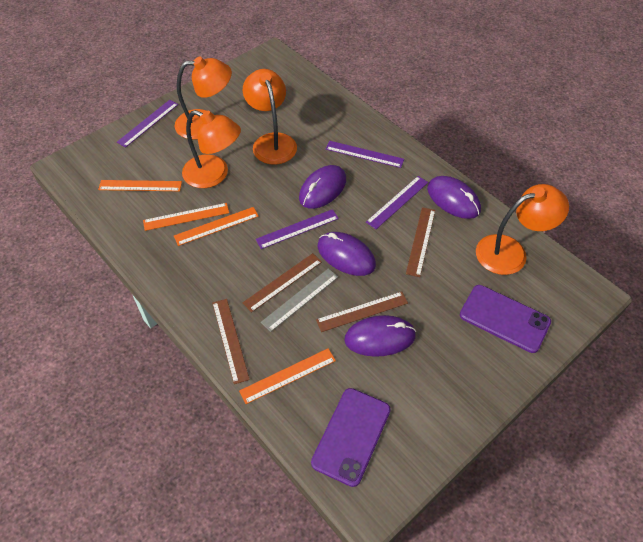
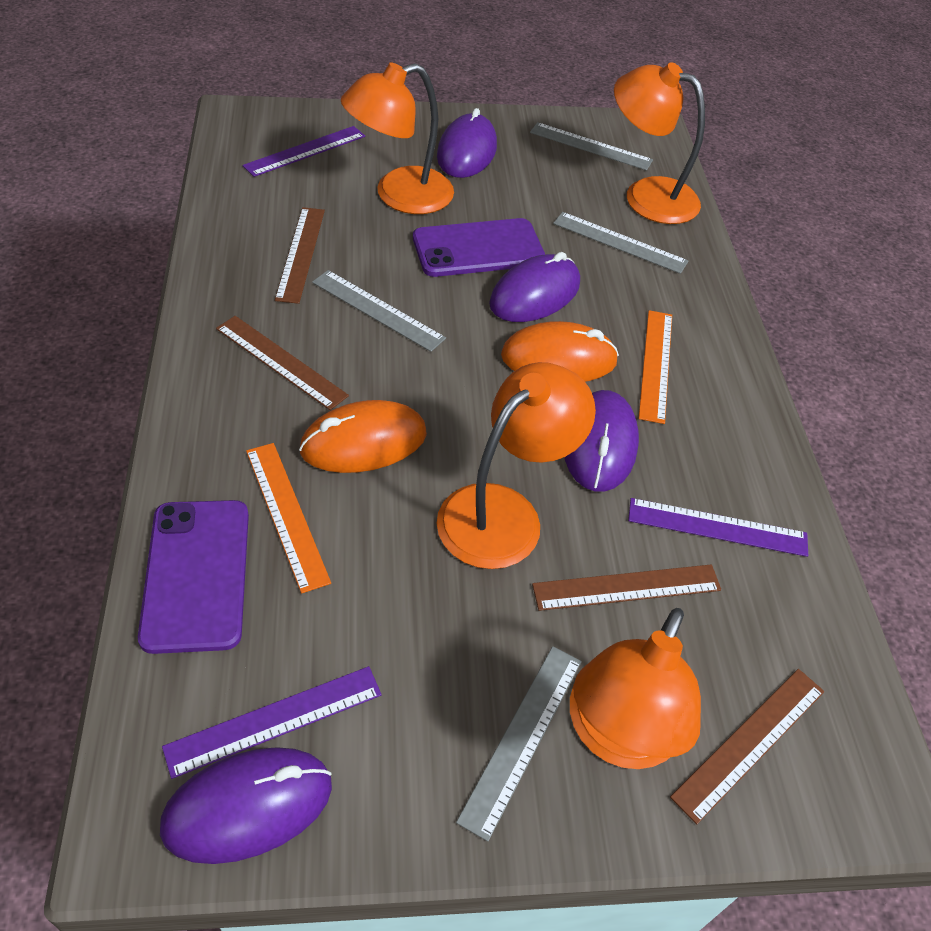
grey ruler: 1 -> 4
orange mouse: 0 -> 2
orange ruler: 4 -> 2
purple ruler: 4 -> 3

